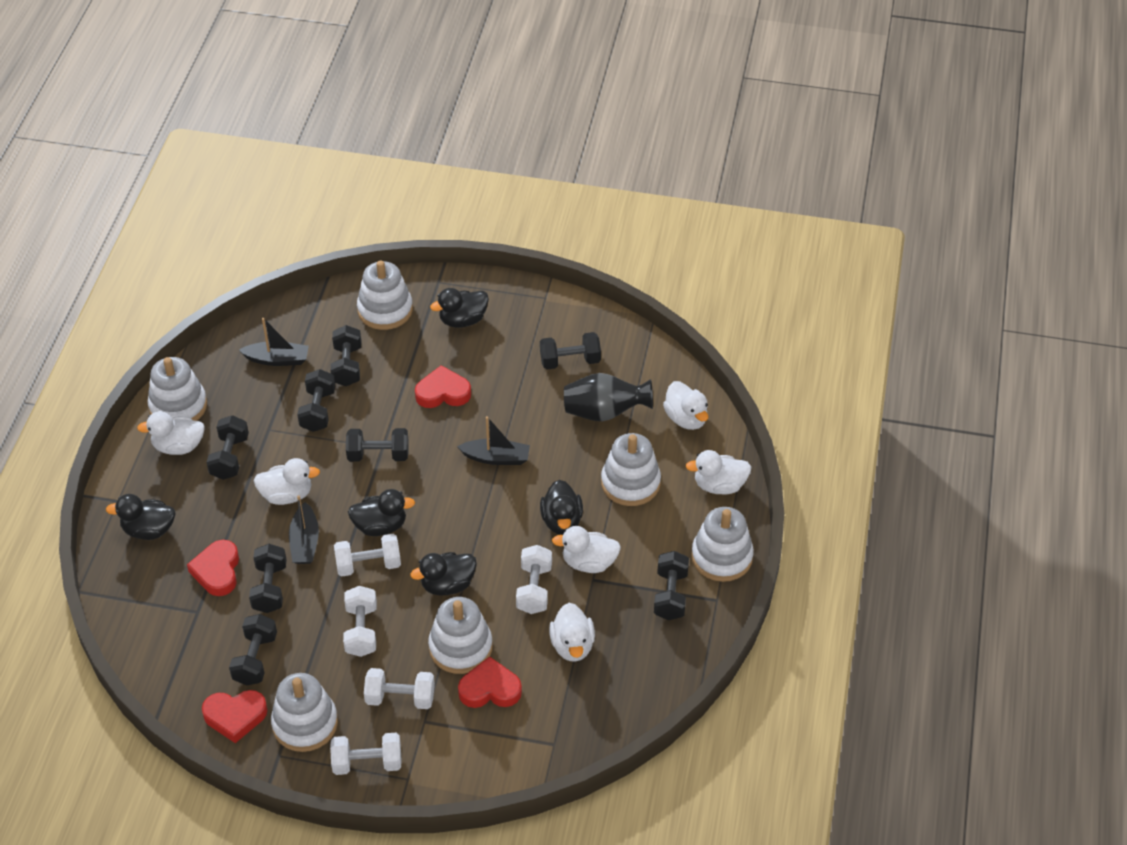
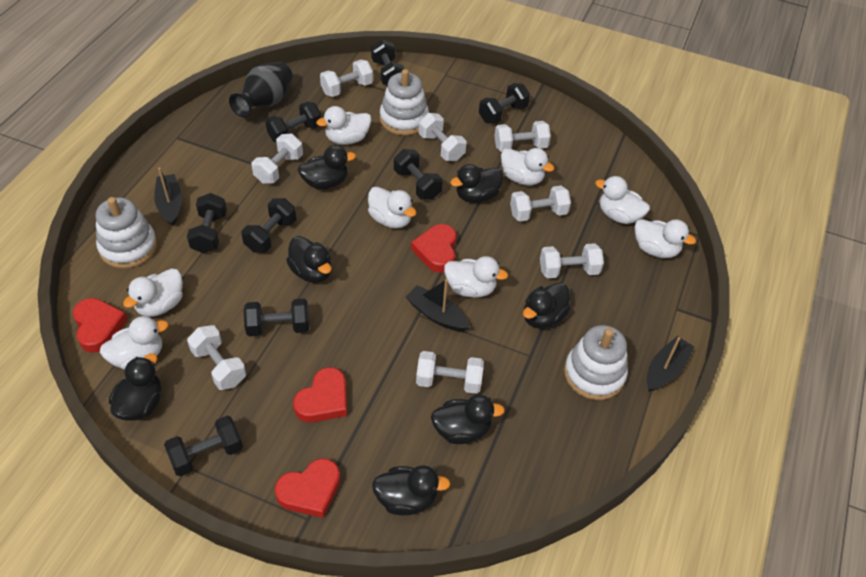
black duck: 5 -> 7
white duck: 6 -> 8
white dumbbell: 5 -> 8
white stacking toy: 6 -> 3

